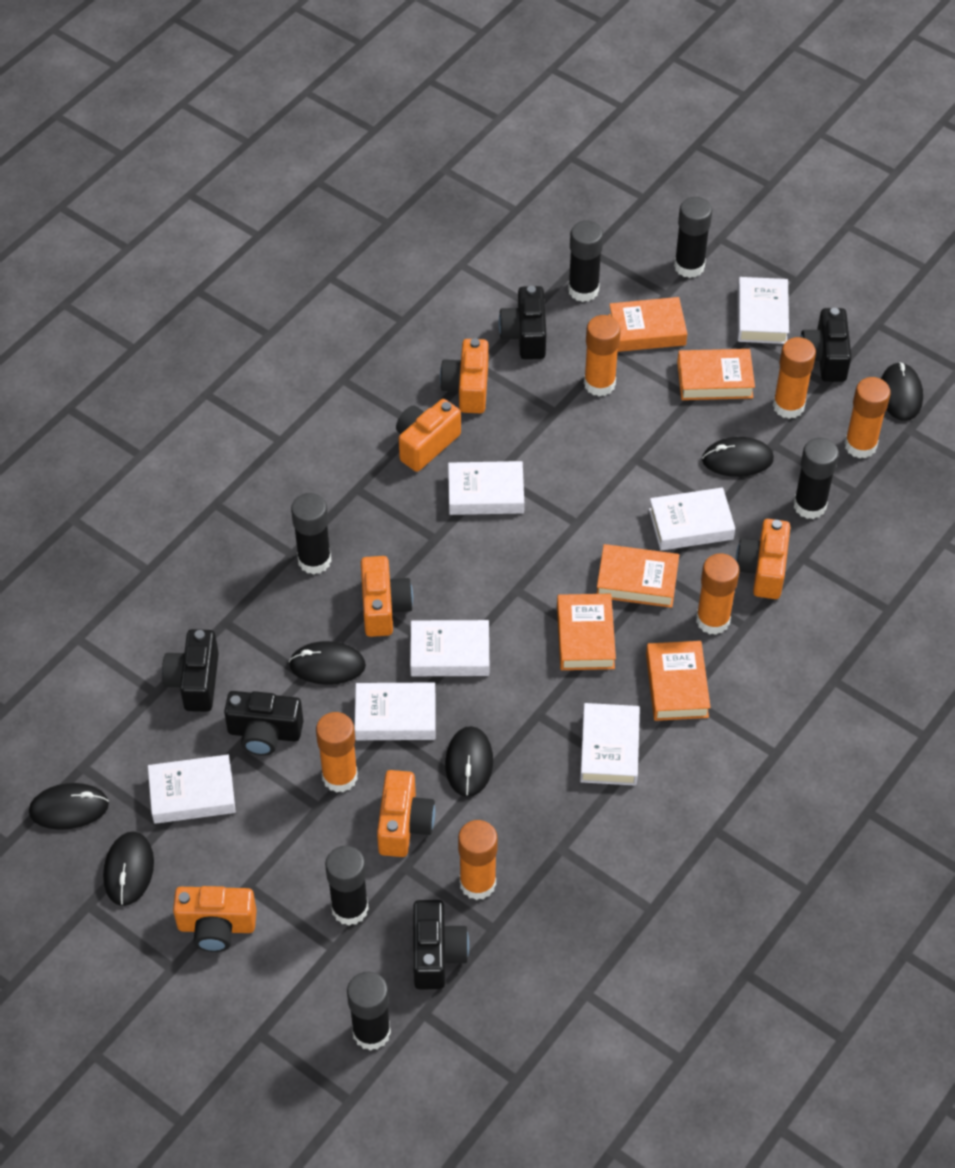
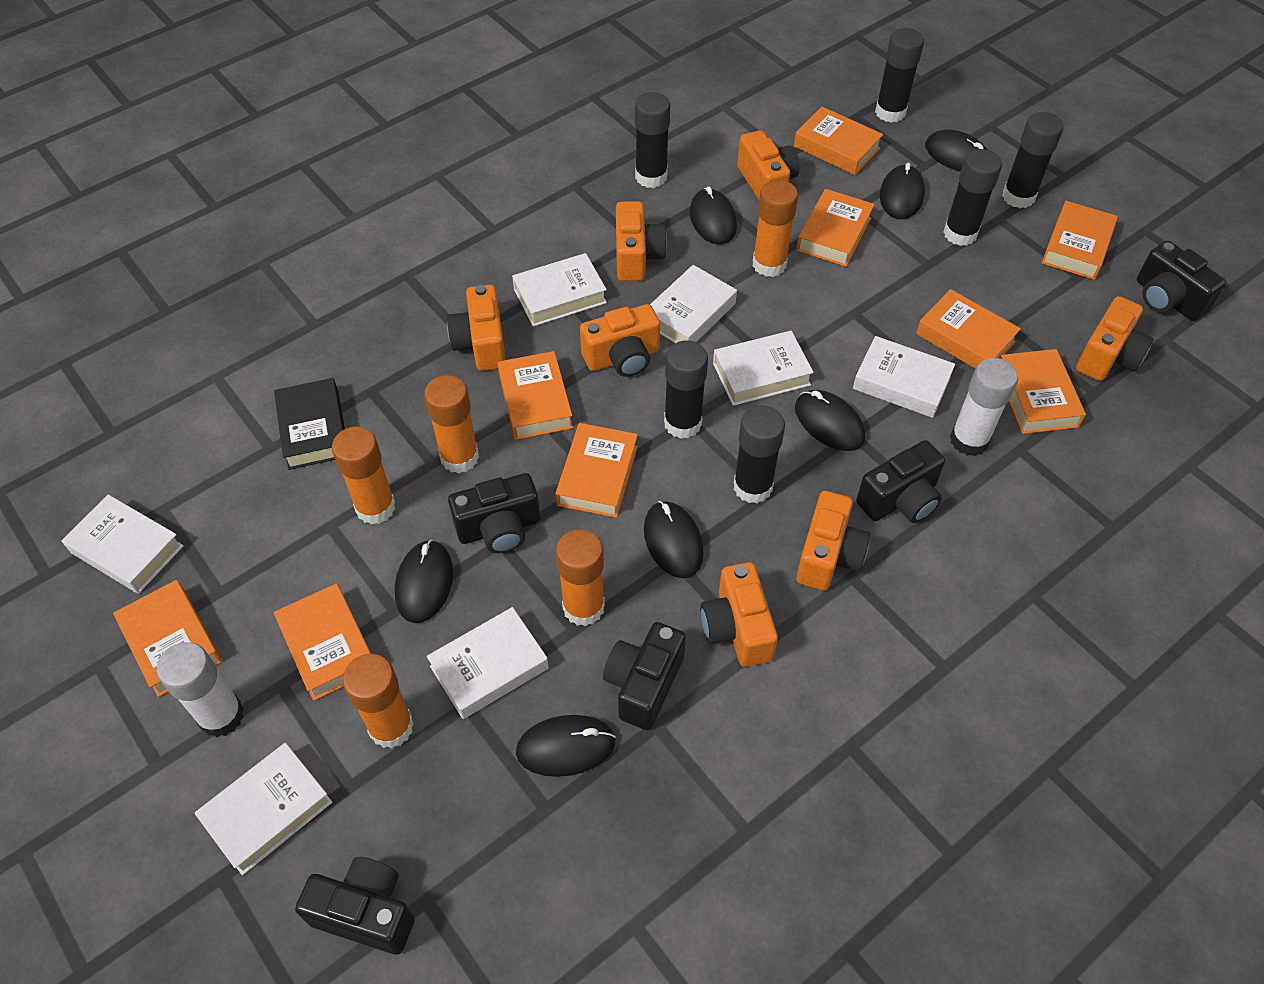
black book: 0 -> 1
black mouse: 6 -> 7
orange book: 5 -> 9
orange camera: 6 -> 7
orange glue stick: 6 -> 5
white glue stick: 0 -> 2

